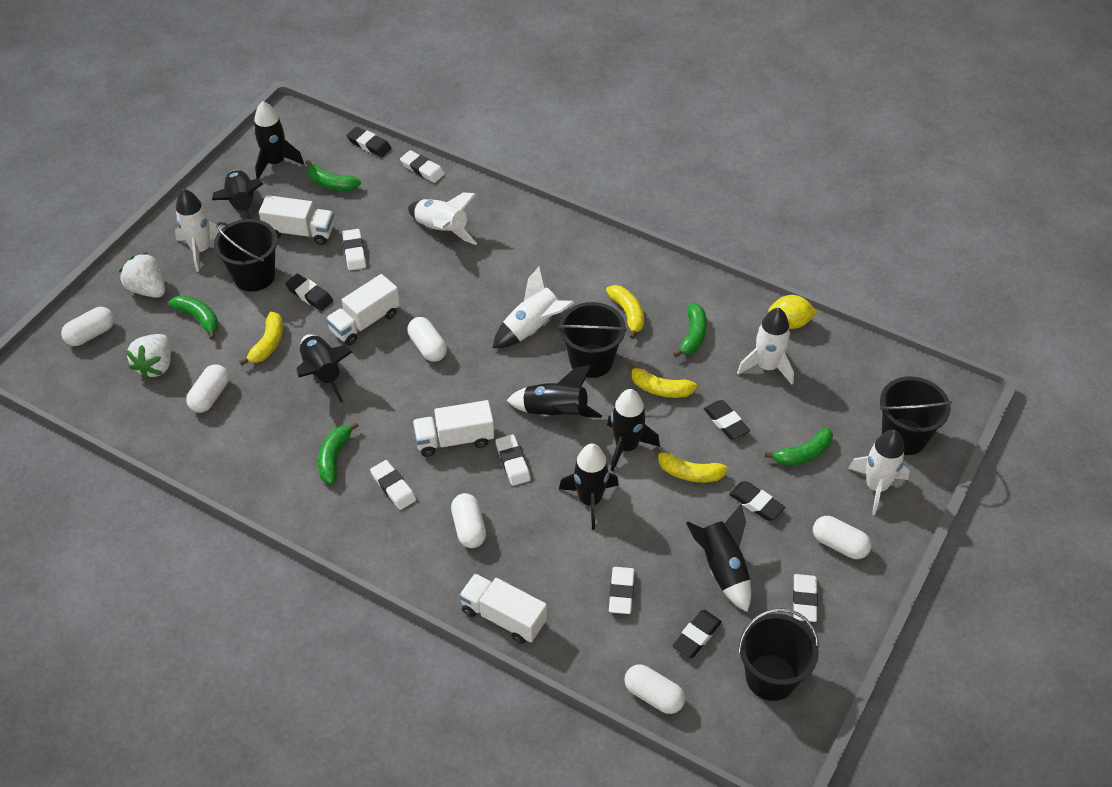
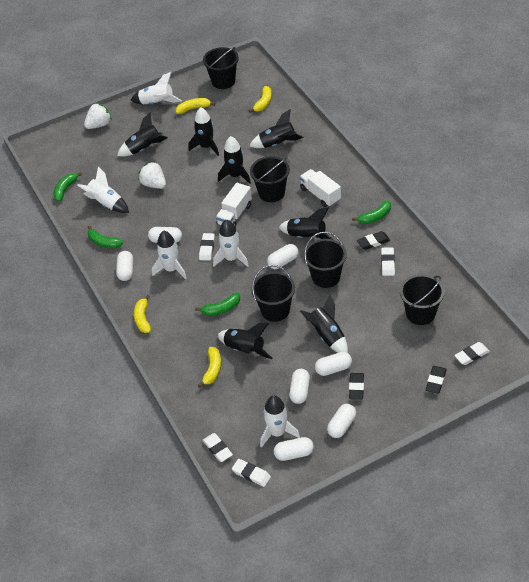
black bucket: 4 -> 5
black eraser: 5 -> 3
green banana: 5 -> 4
white capsule: 6 -> 7
white eraser: 6 -> 5
white truck: 4 -> 2
yellow lemon: 1 -> 0

